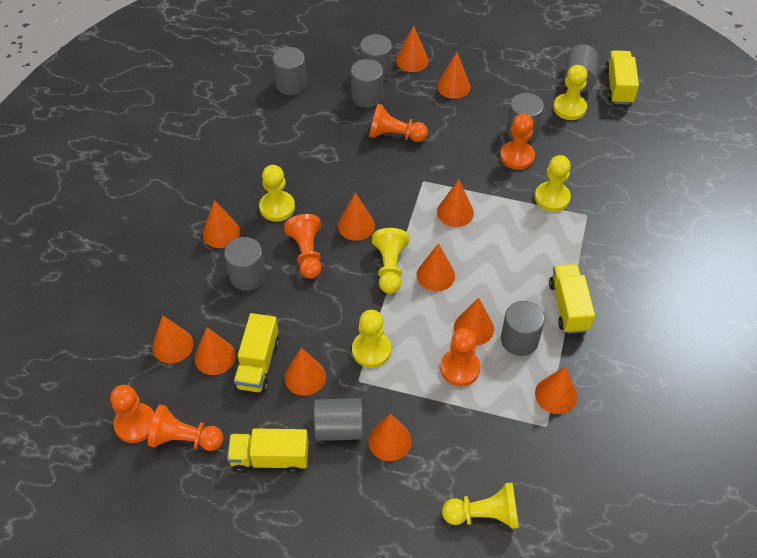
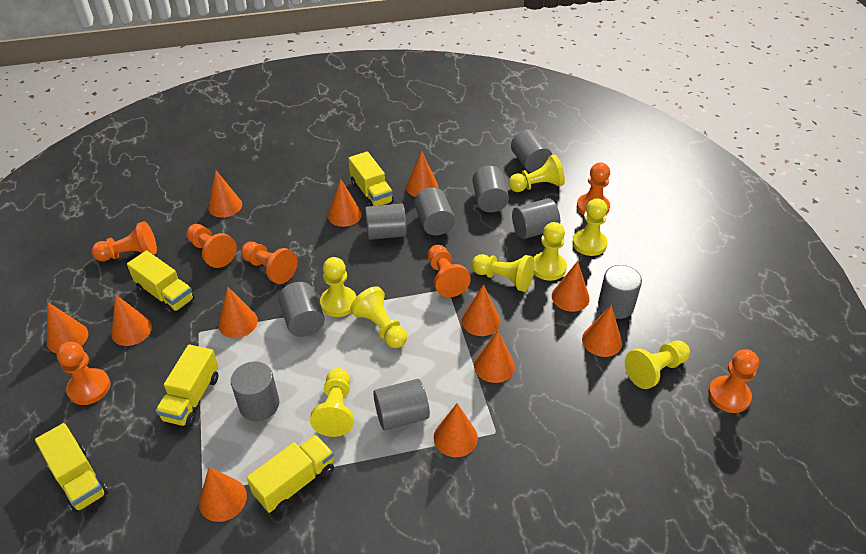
grey cylinder: 8 -> 9
orange pawn: 6 -> 7
yellow pawn: 6 -> 8
yellow truck: 4 -> 5

